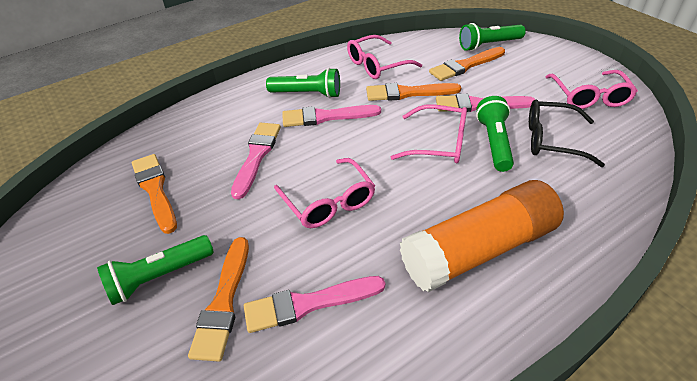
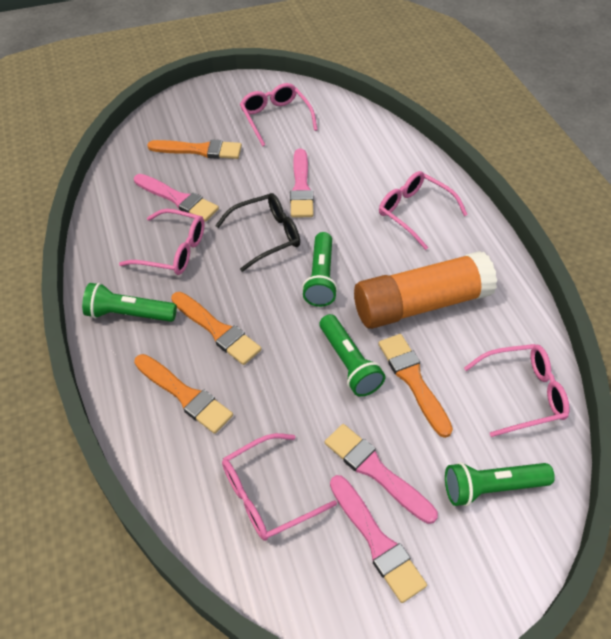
pink glasses: 4 -> 5

